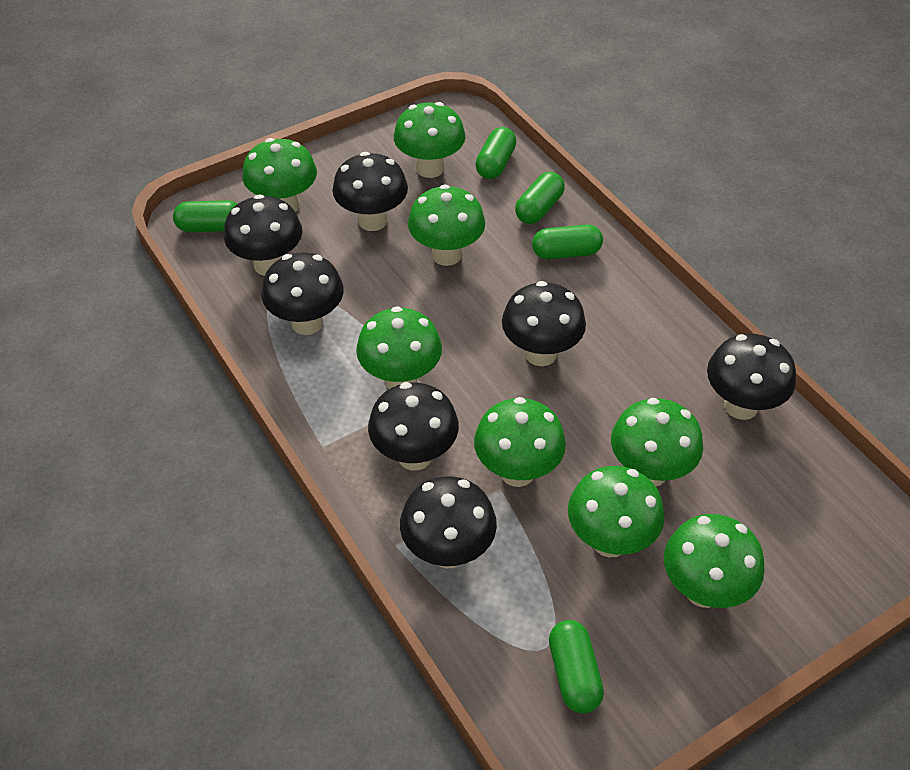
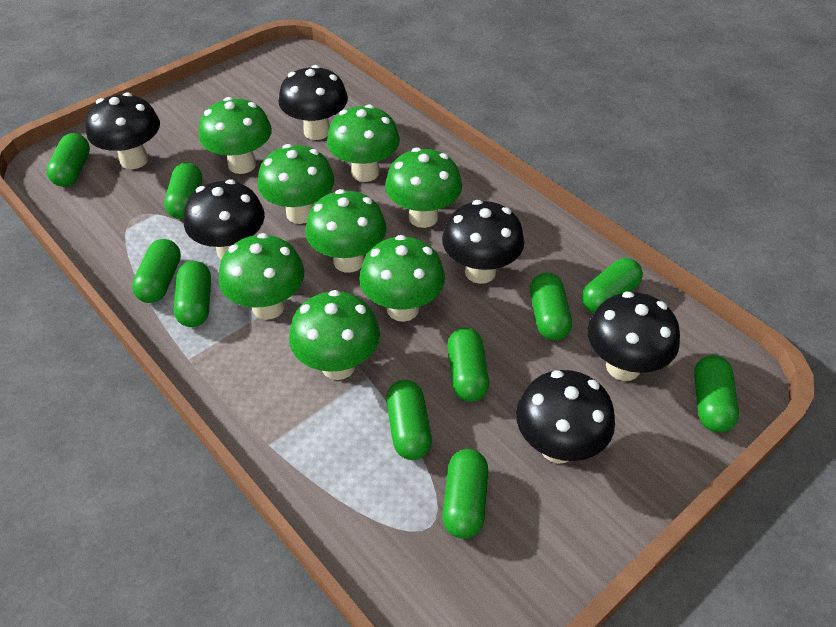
black mushroom: 7 -> 6
green capsule: 5 -> 10

